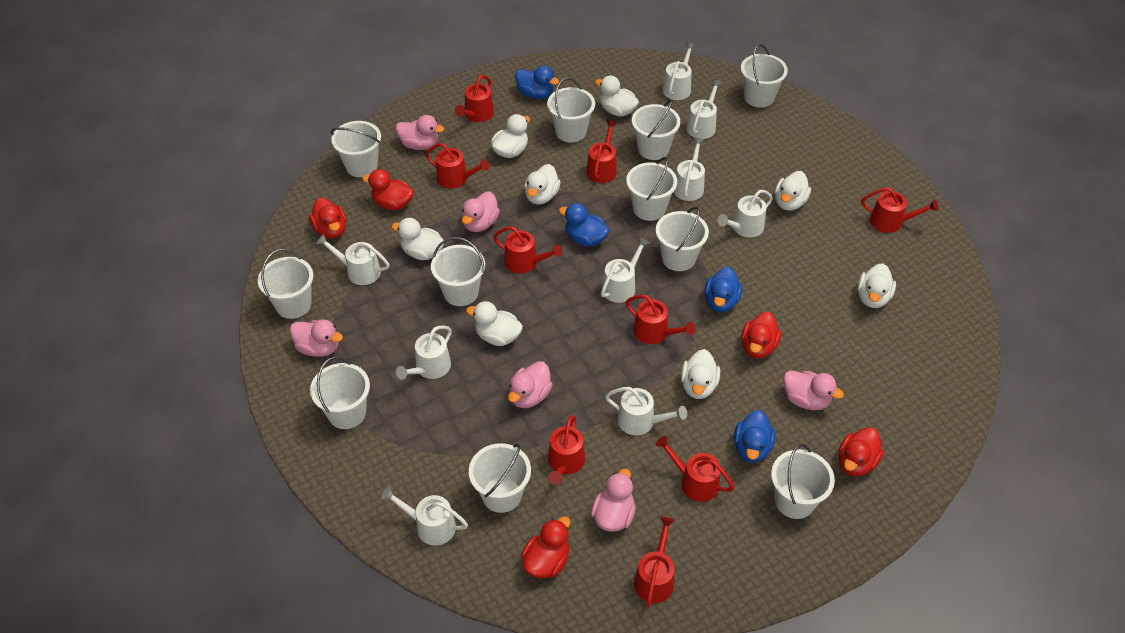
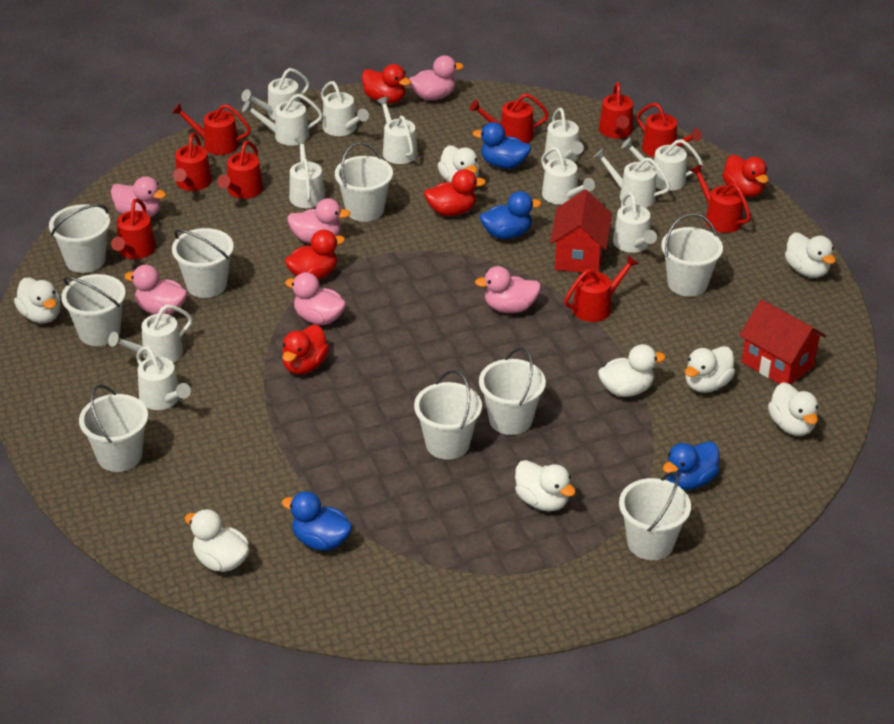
red house: 0 -> 2
white bucket: 11 -> 9
white watering can: 9 -> 12

